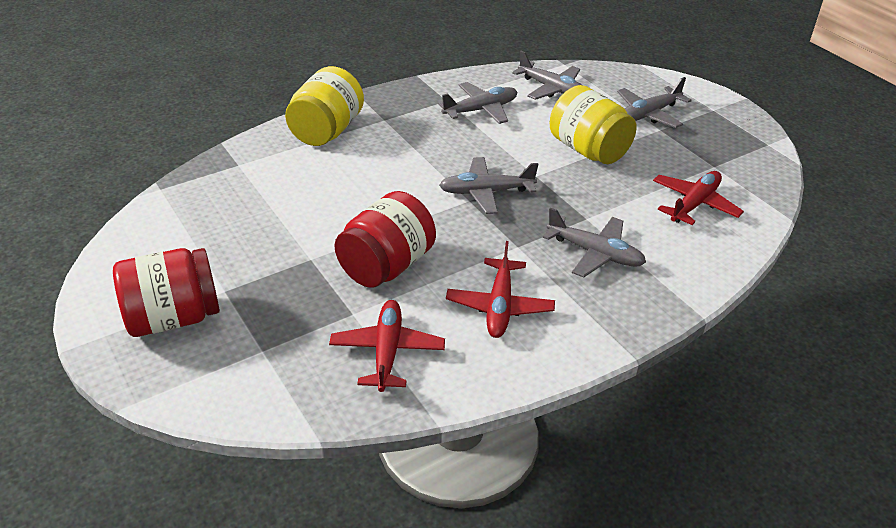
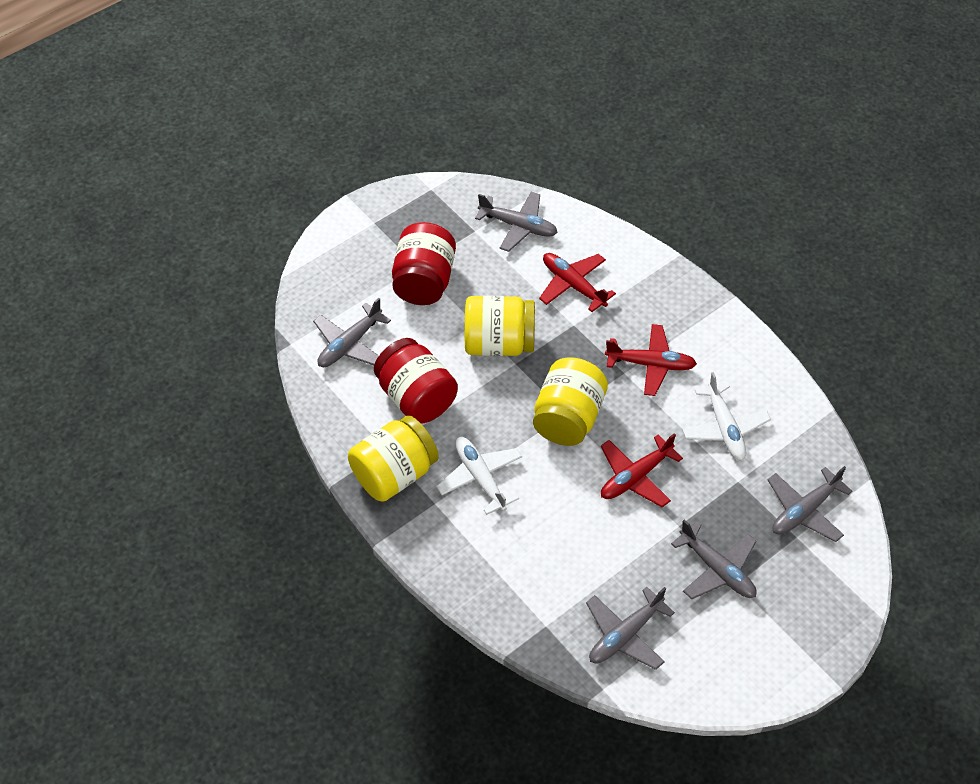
white plane: 0 -> 2
yellow jar: 2 -> 3

